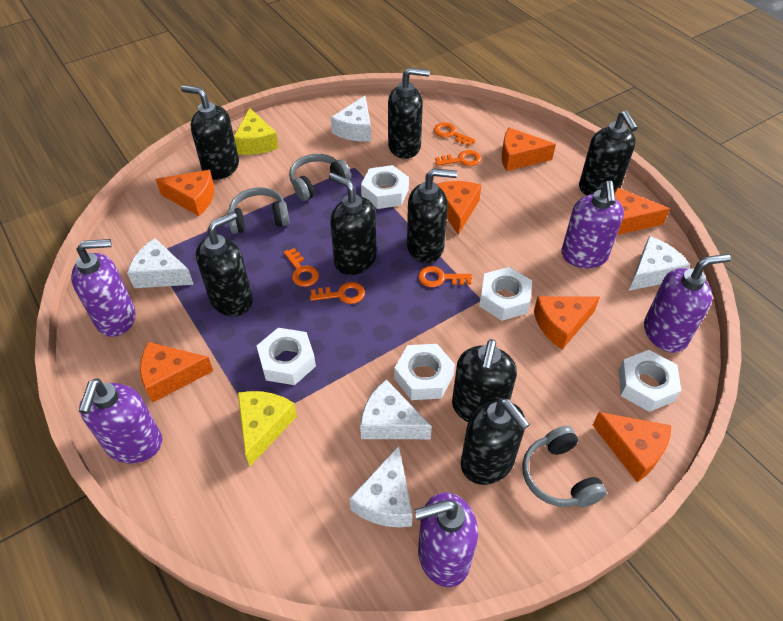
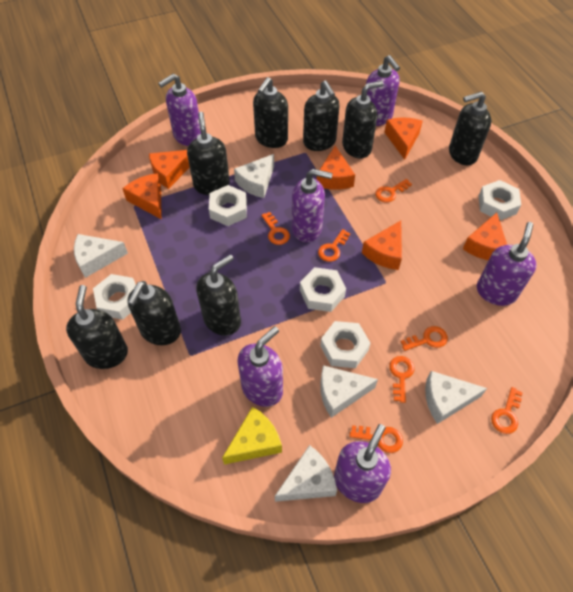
grey headphones: 3 -> 0
orange cheese: 7 -> 6
orange key: 5 -> 7
purple soap dispenser: 5 -> 6
yellow cheese: 2 -> 1

